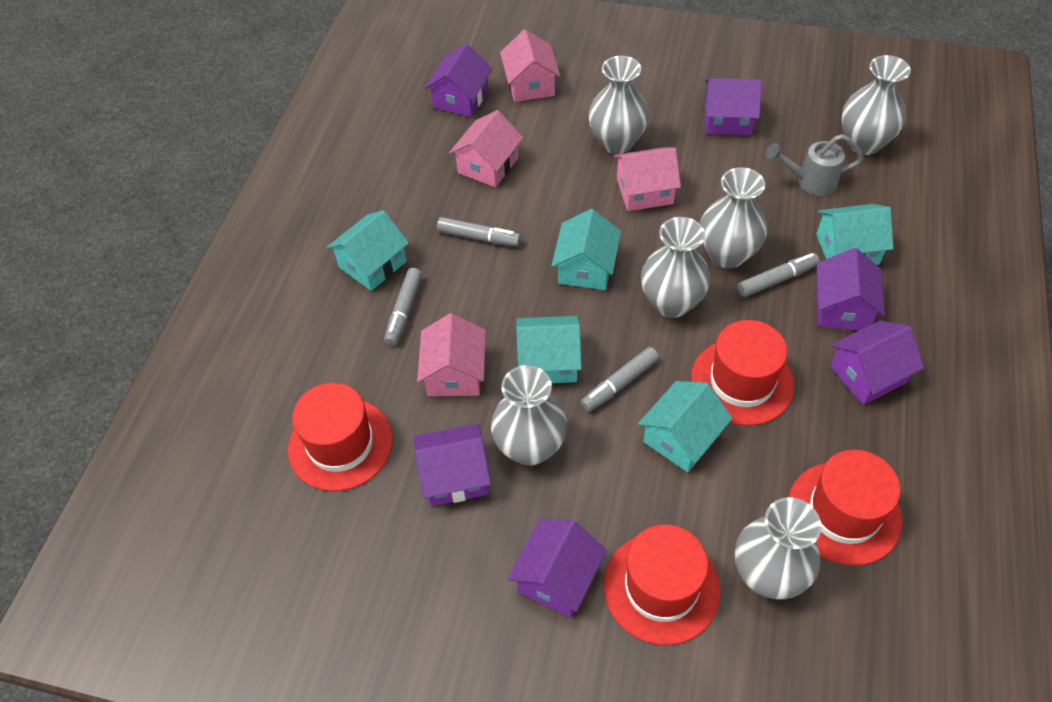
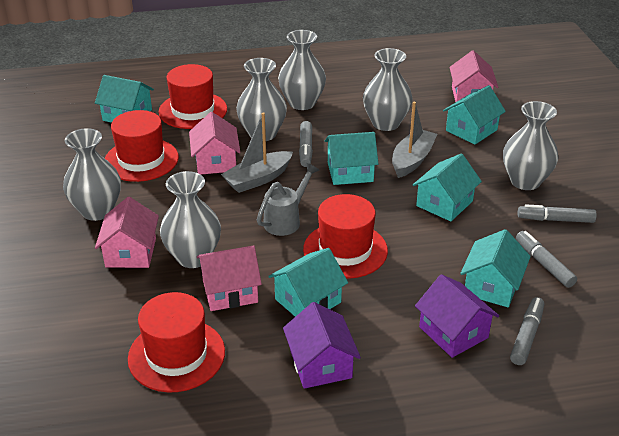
grey boat: 0 -> 2
purple house: 6 -> 2
turquoise house: 5 -> 6

